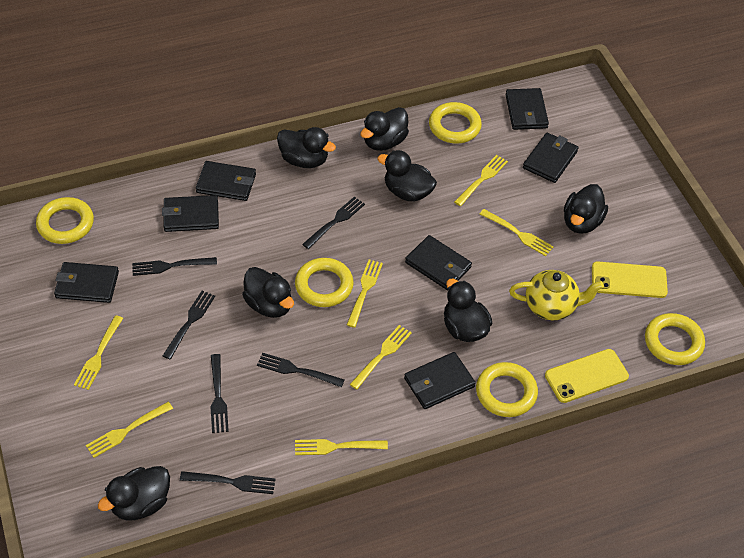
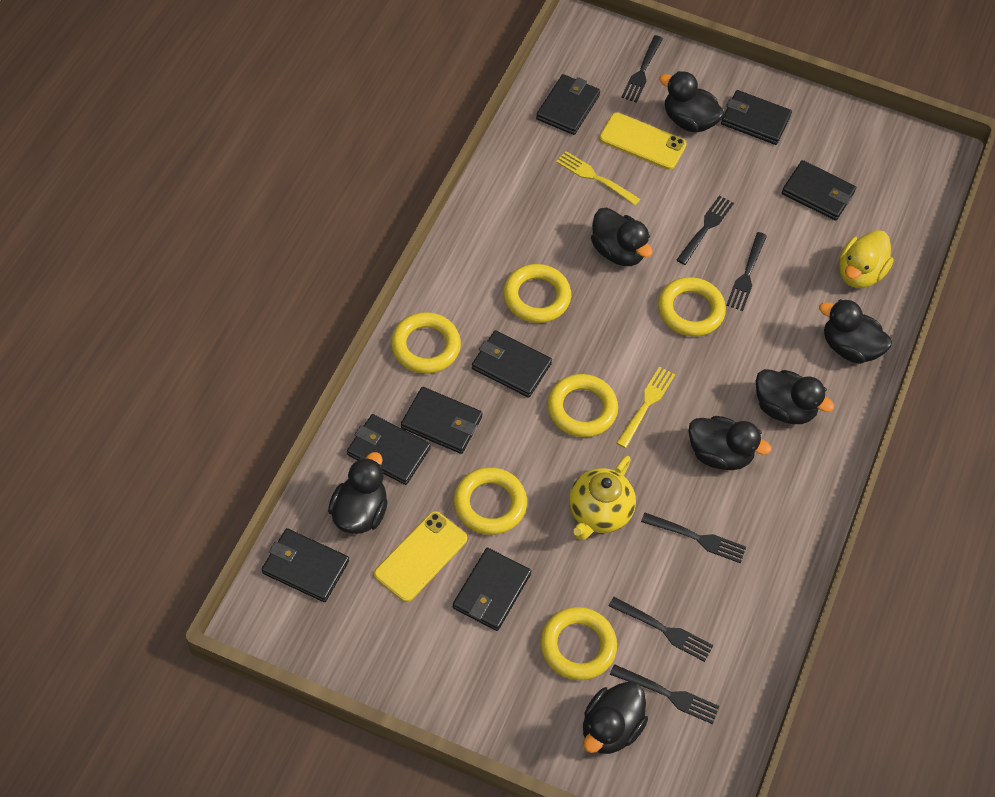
black wallet: 7 -> 8
yellow duck: 0 -> 1
yellow fork: 7 -> 2
yellow ring: 5 -> 6

